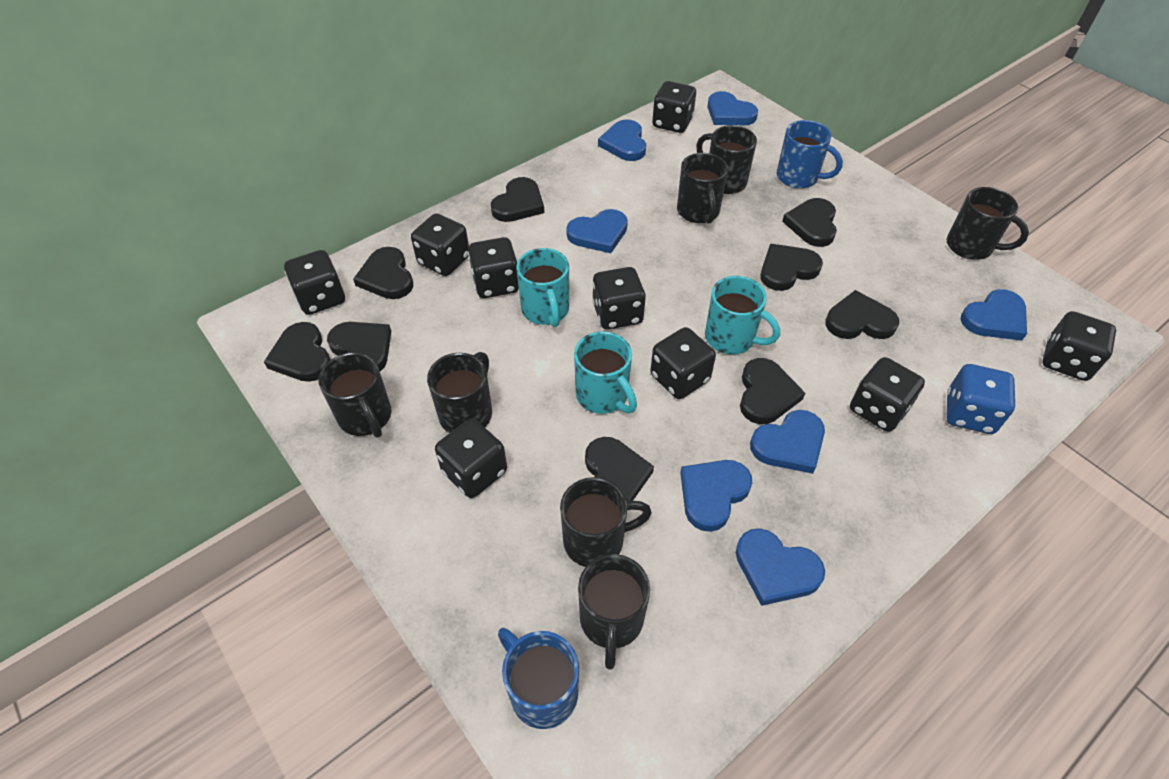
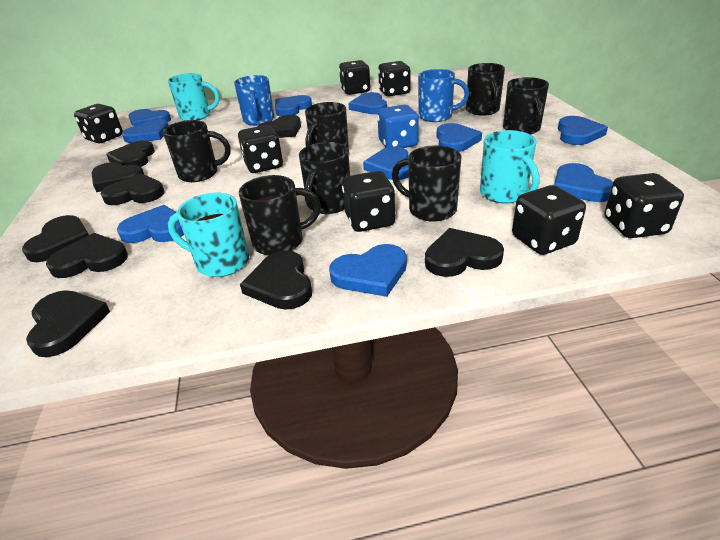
black dice: 9 -> 7
blue heart: 7 -> 10

